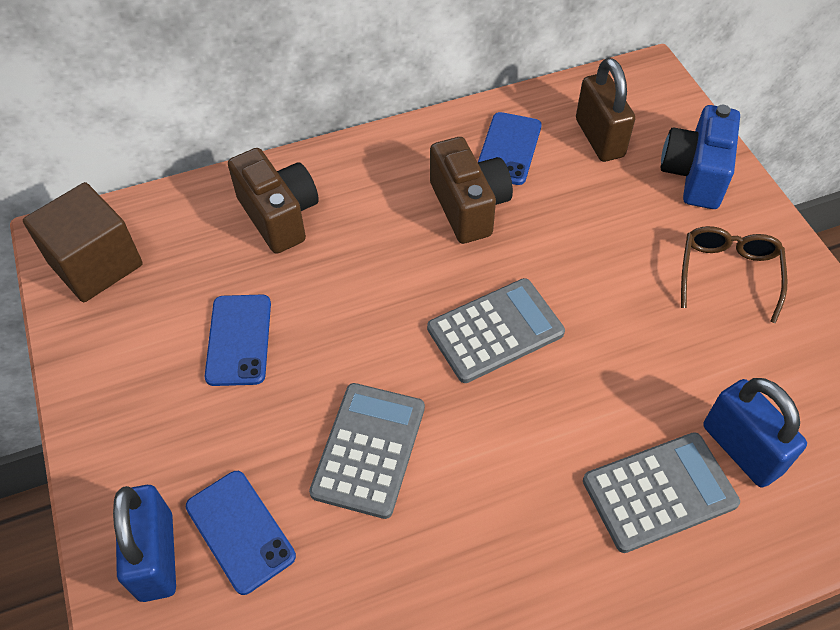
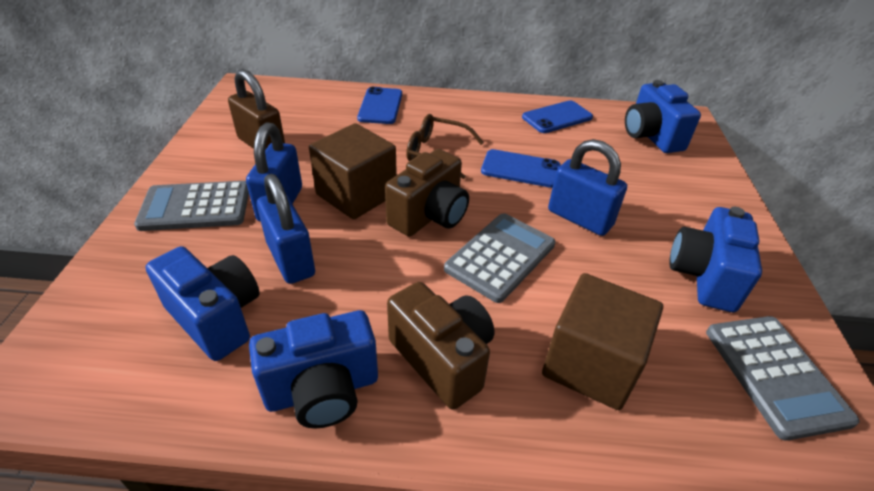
blue camera: 1 -> 4
blue padlock: 2 -> 3
brown cube: 1 -> 2

